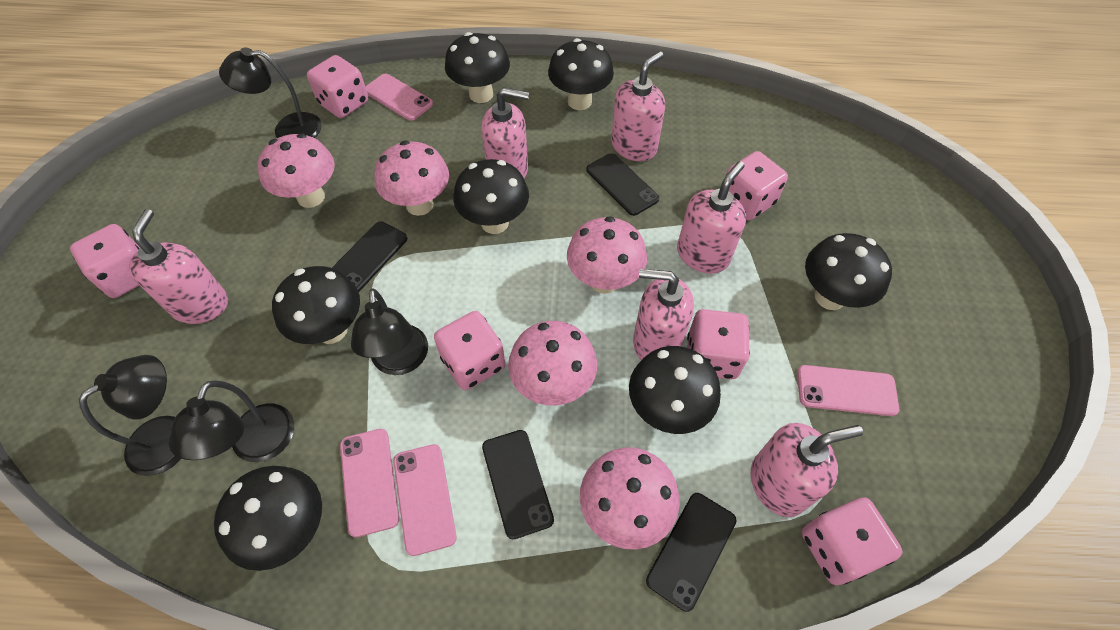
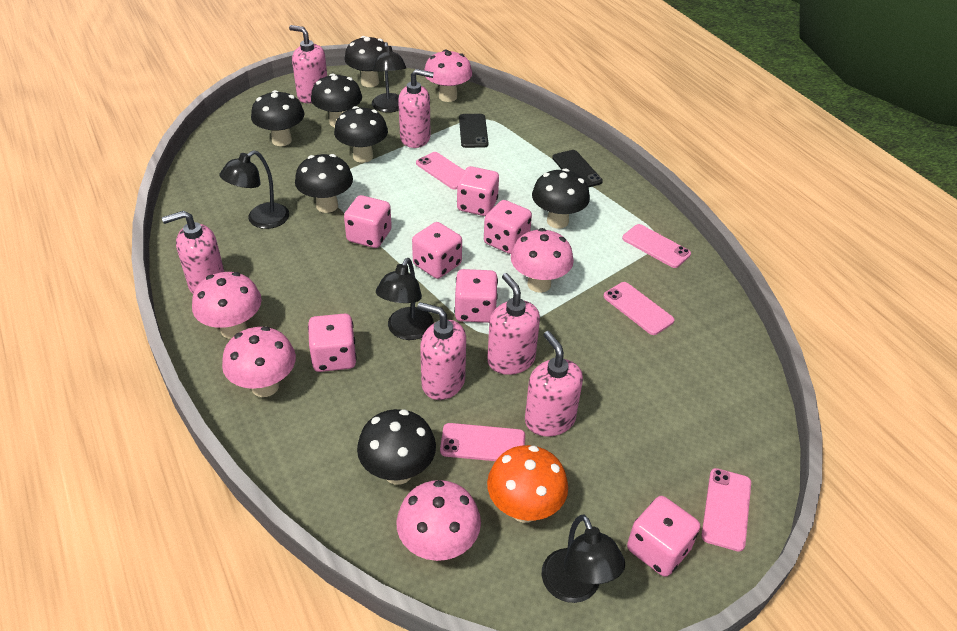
black phone: 4 -> 2
orange mushroom: 0 -> 1
pink dice: 6 -> 7
pink phone: 4 -> 5

